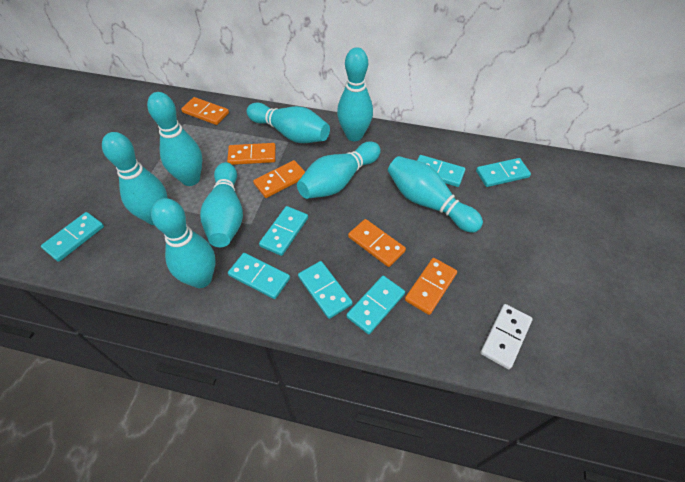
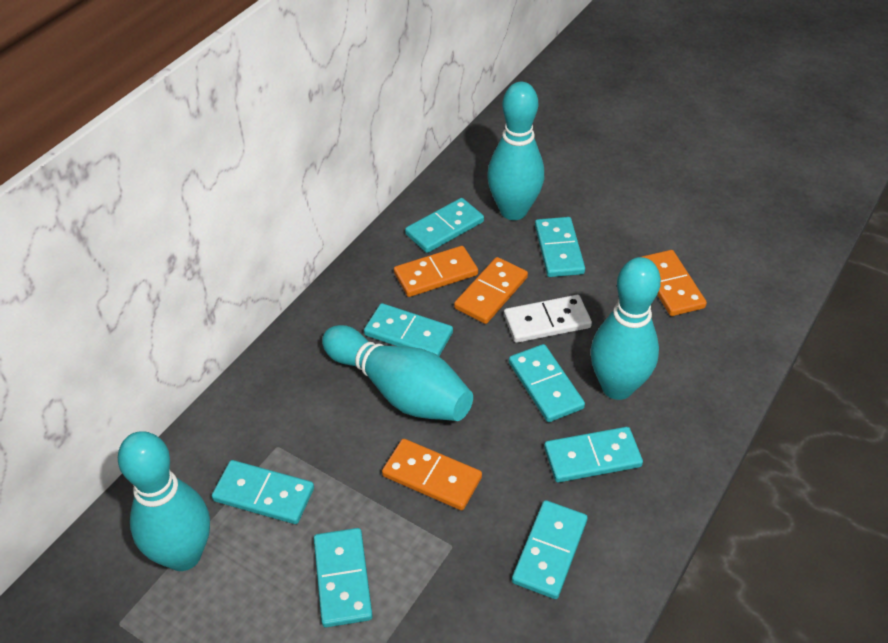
orange domino: 5 -> 4
turquoise bowling pin: 8 -> 4
turquoise domino: 7 -> 8

